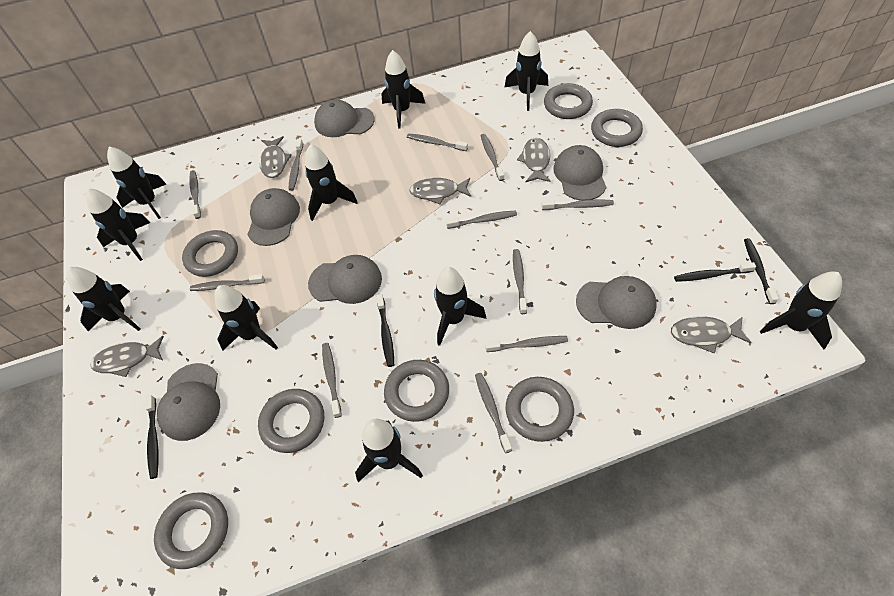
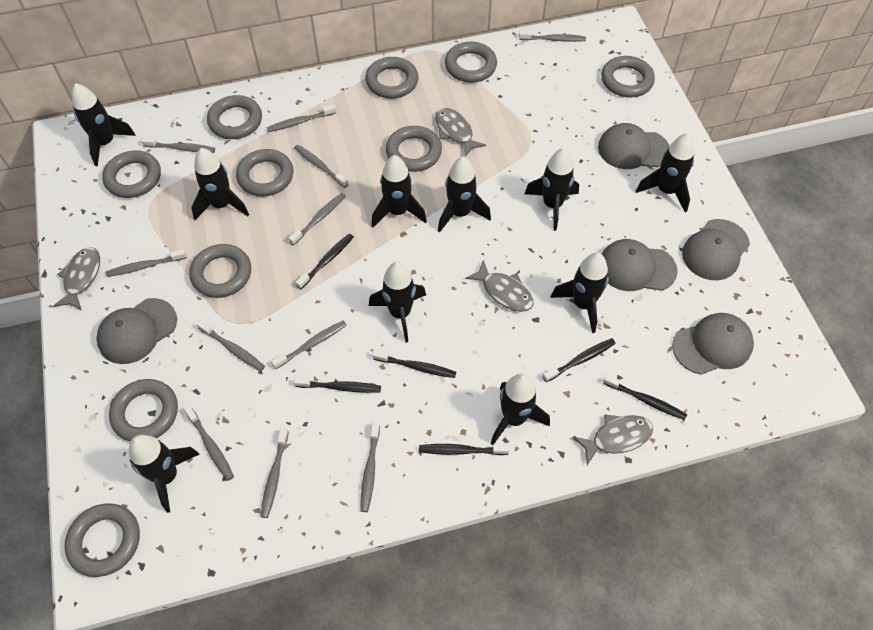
black toothbrush: 4 -> 6
grey cap: 6 -> 5
grey fish: 5 -> 4
grey ring: 7 -> 10

